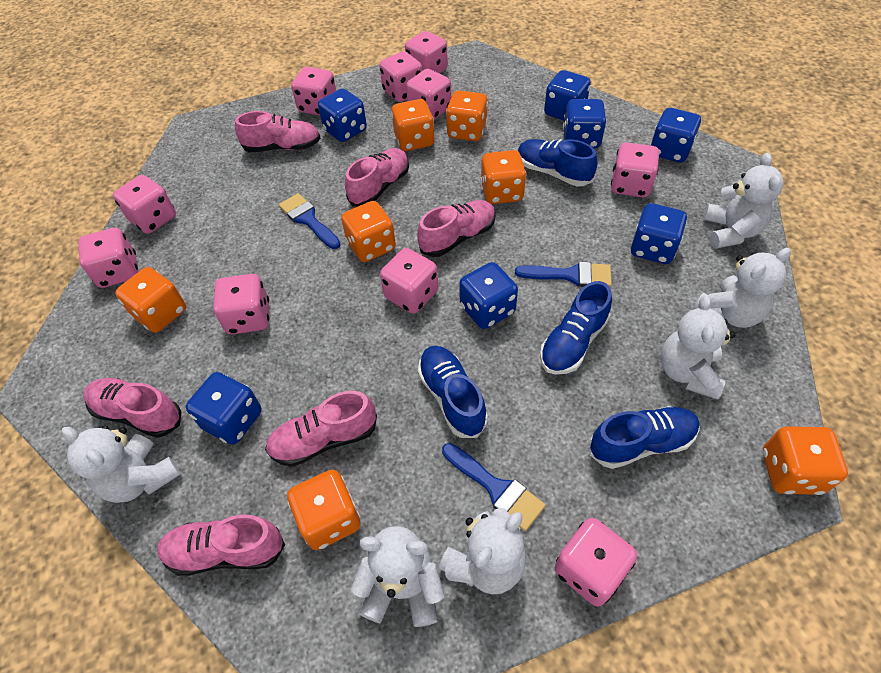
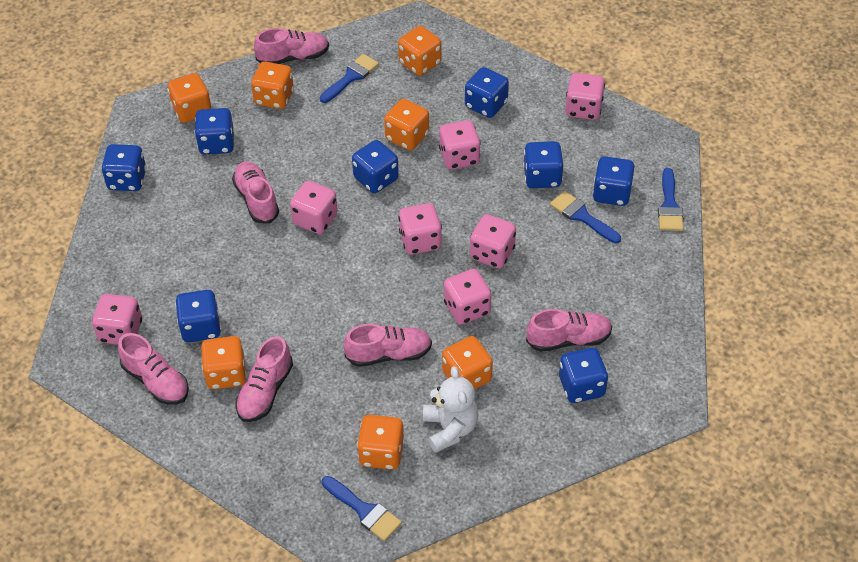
blue brush: 3 -> 4
blue dice: 7 -> 8
blue shoe: 4 -> 0
pink dice: 10 -> 7
white teddy bear: 6 -> 1

